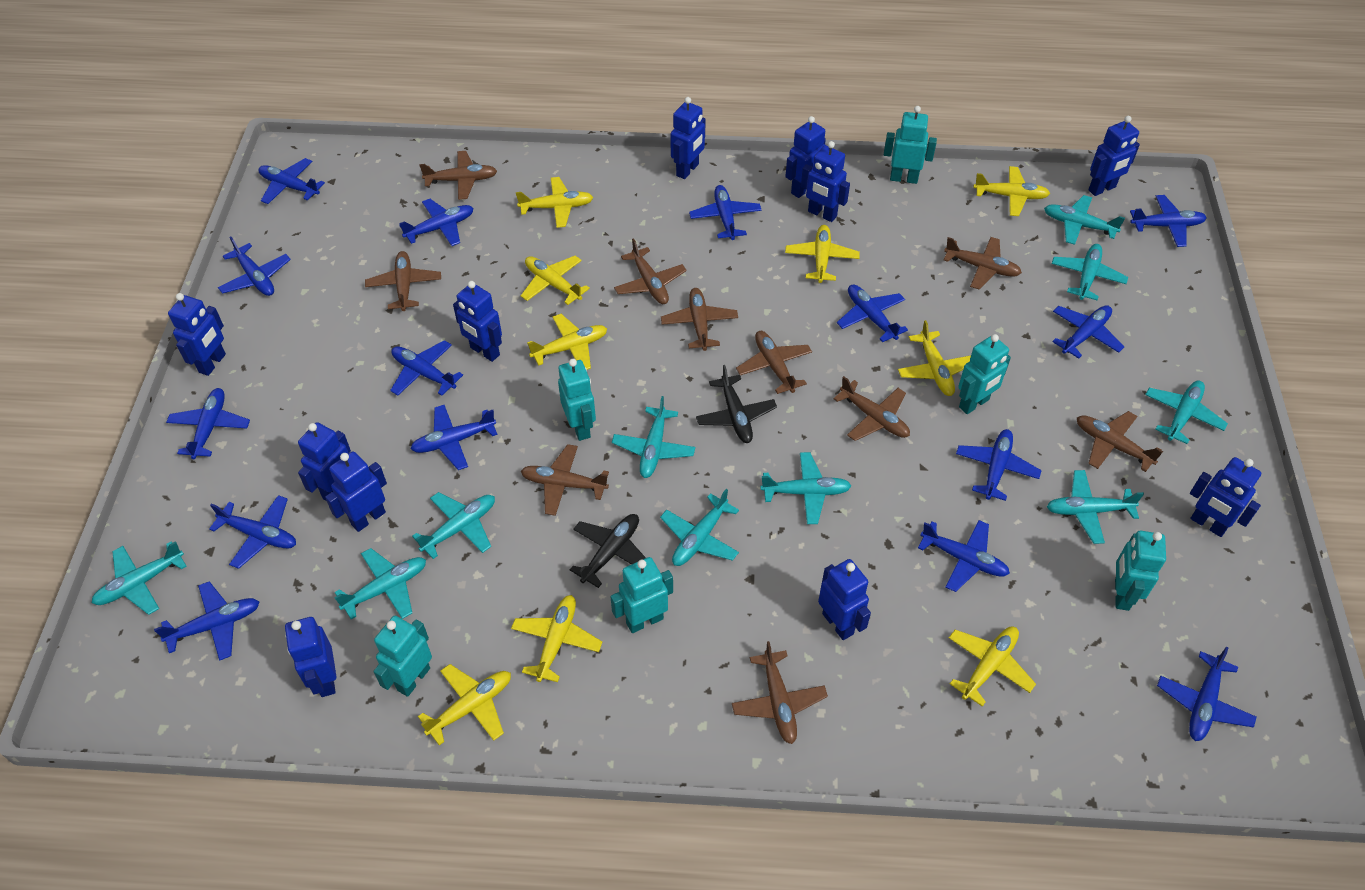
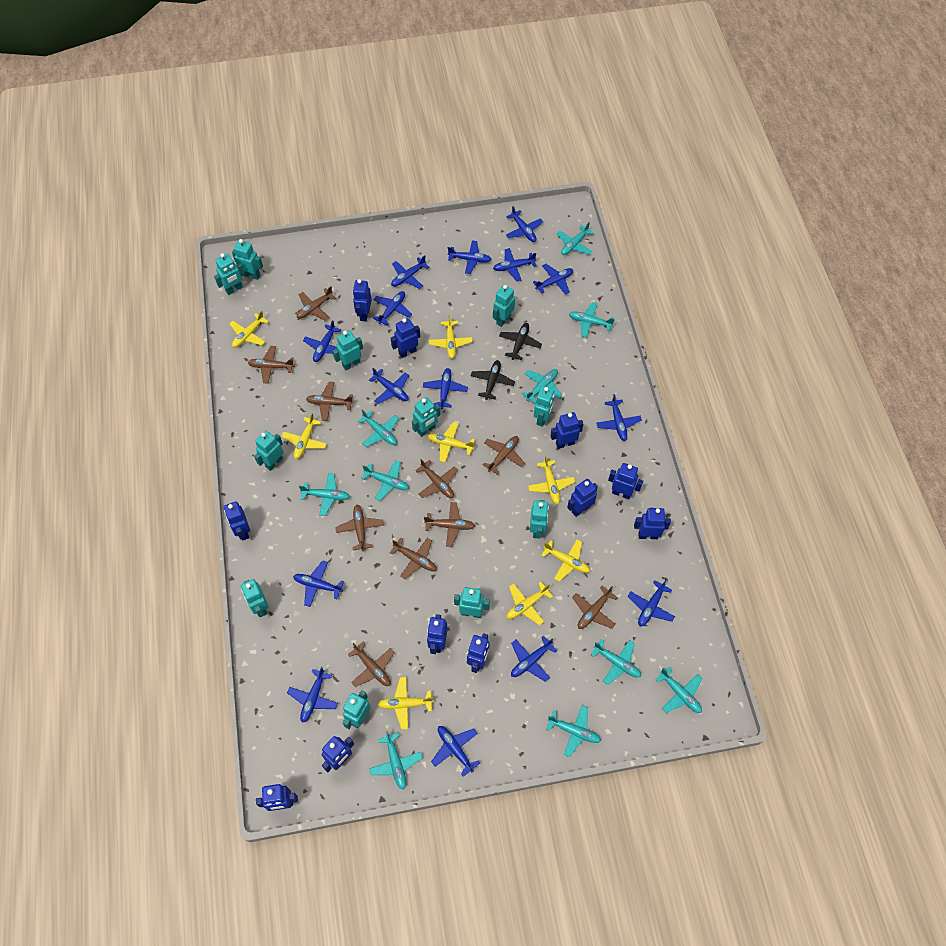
turquoise robot: 6 -> 11
yellow plane: 9 -> 8

